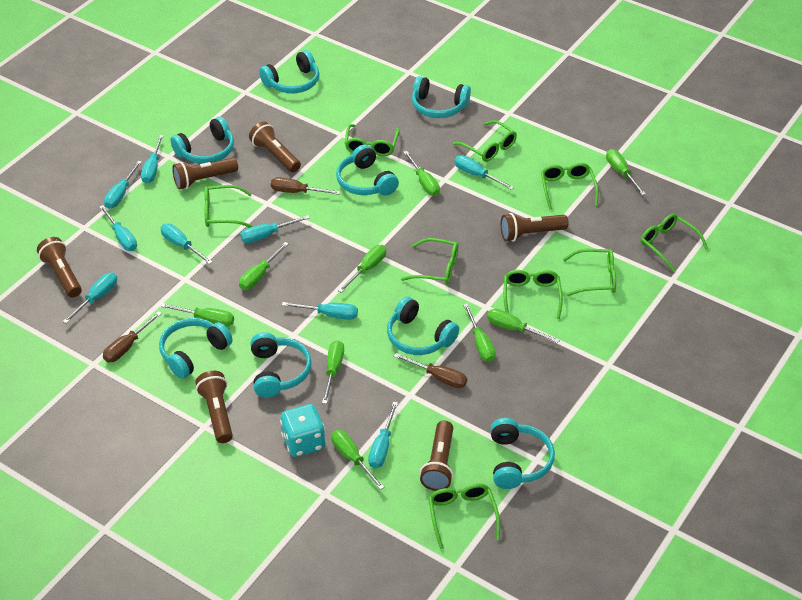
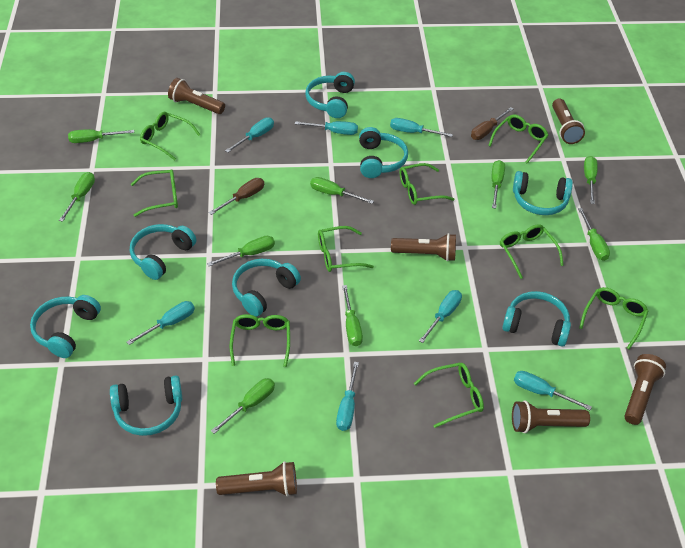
brown screwdriver: 3 -> 2
turquoise dice: 1 -> 0
turquoise screwdriver: 9 -> 7

